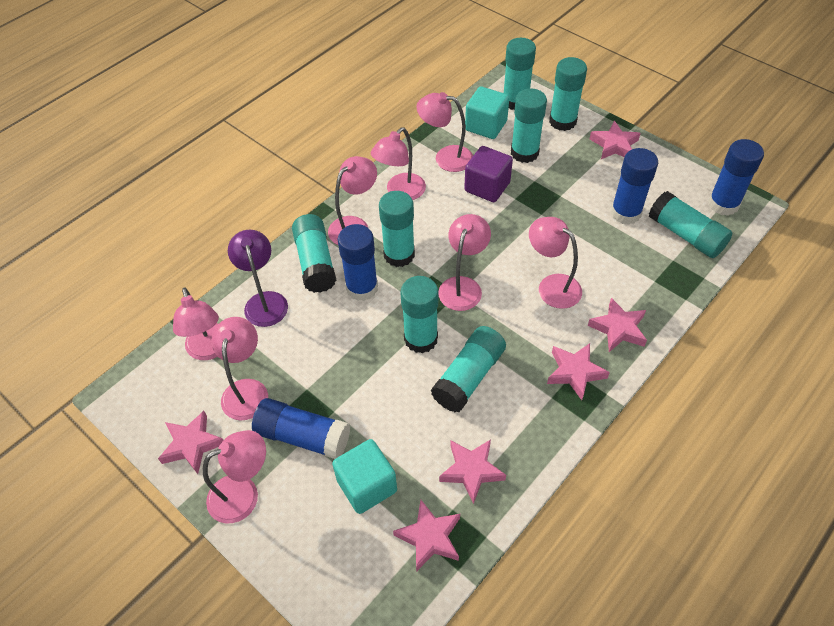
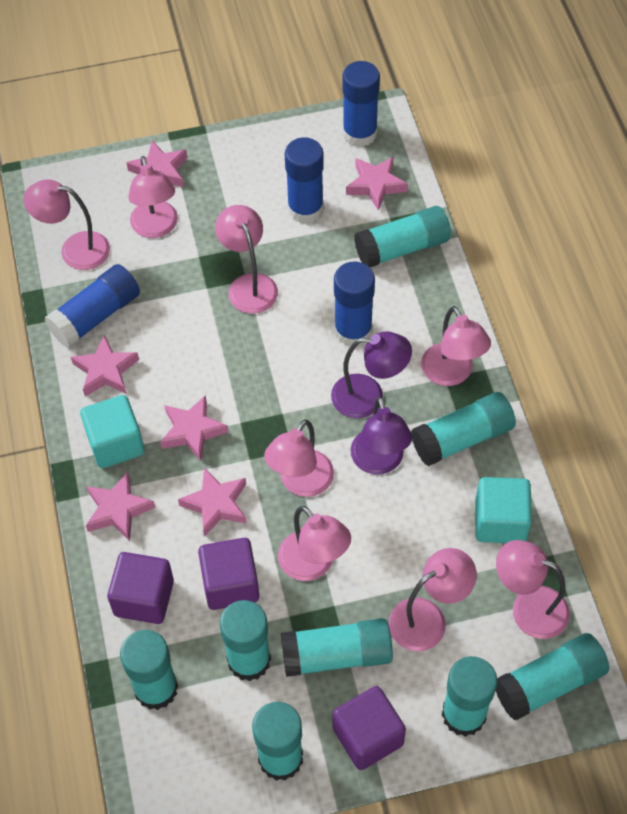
purple cube: 1 -> 3
purple lamp: 1 -> 2

